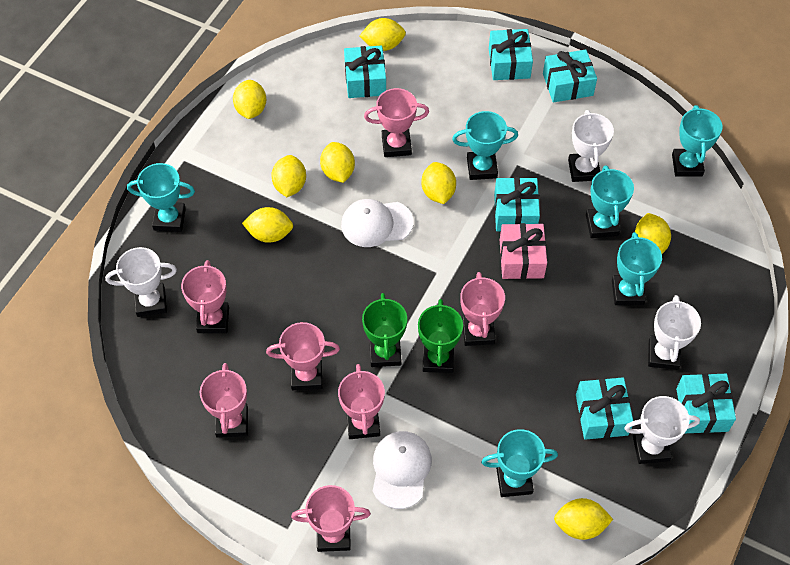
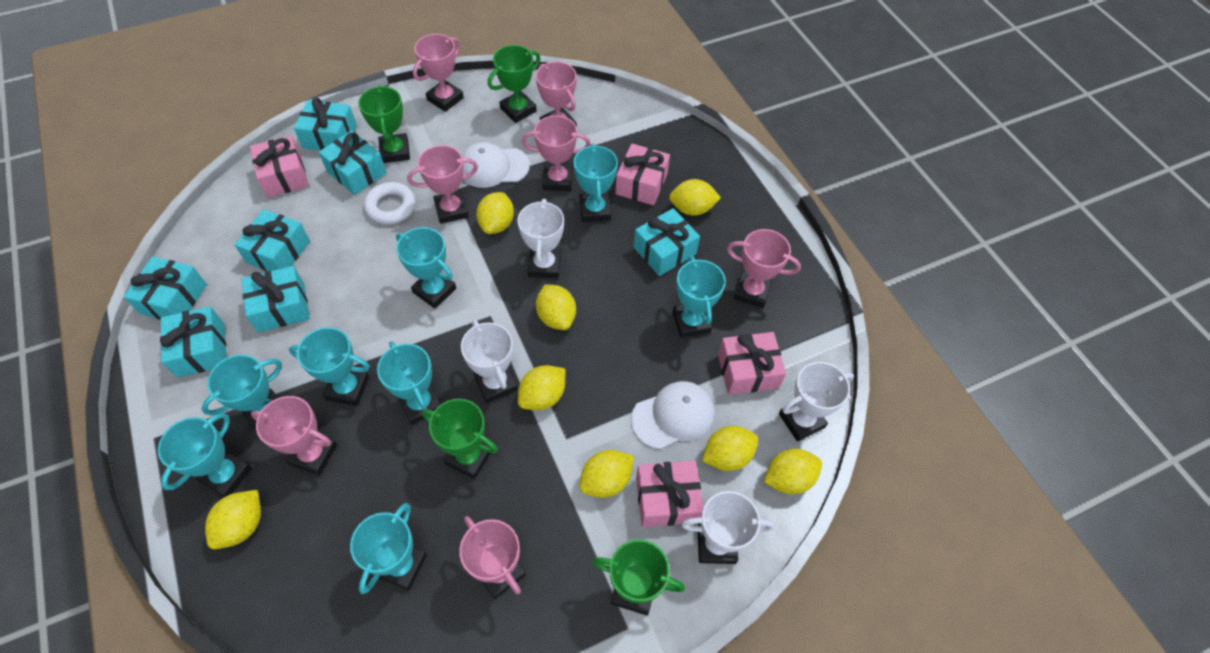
green trophy: 2 -> 4
pink gift: 1 -> 4
turquoise gift: 6 -> 7
turquoise trophy: 6 -> 8
white ring: 0 -> 1

